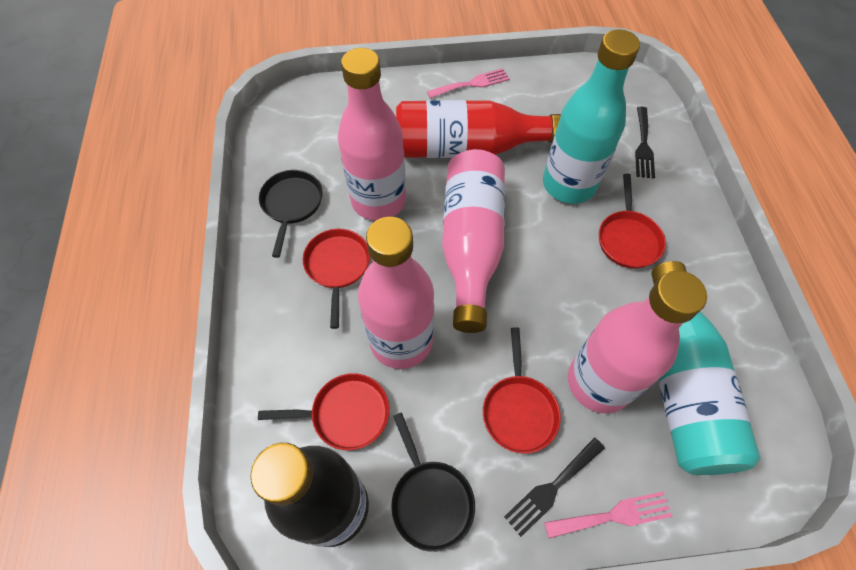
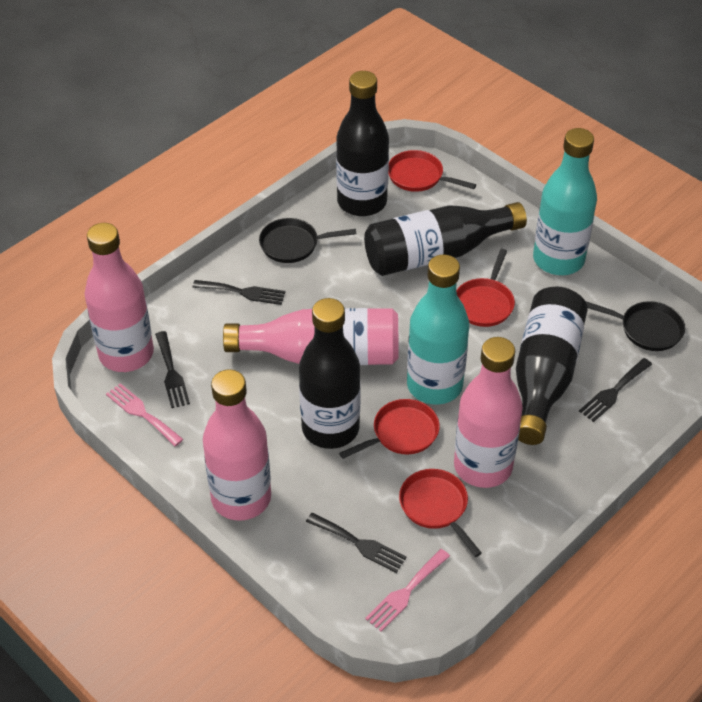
black bottle: 1 -> 4
black fork: 2 -> 4
red bottle: 1 -> 0

